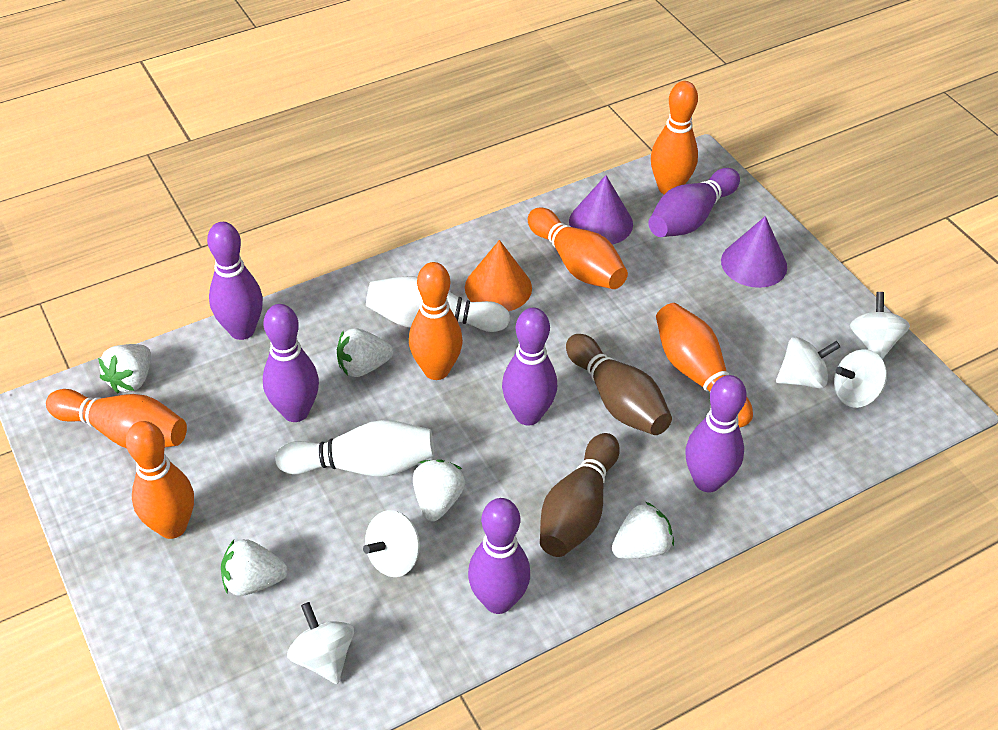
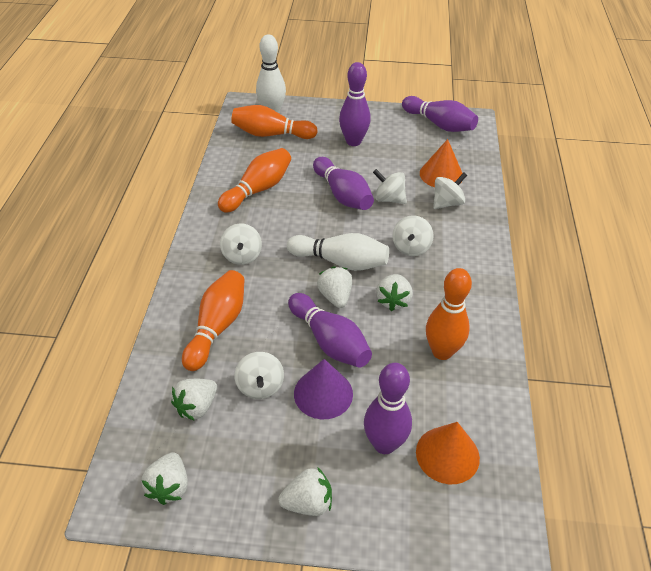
brown bowling pin: 2 -> 0
orange bowling pin: 6 -> 4
orange cone: 1 -> 2
purple bowling pin: 6 -> 5
purple cone: 2 -> 1

